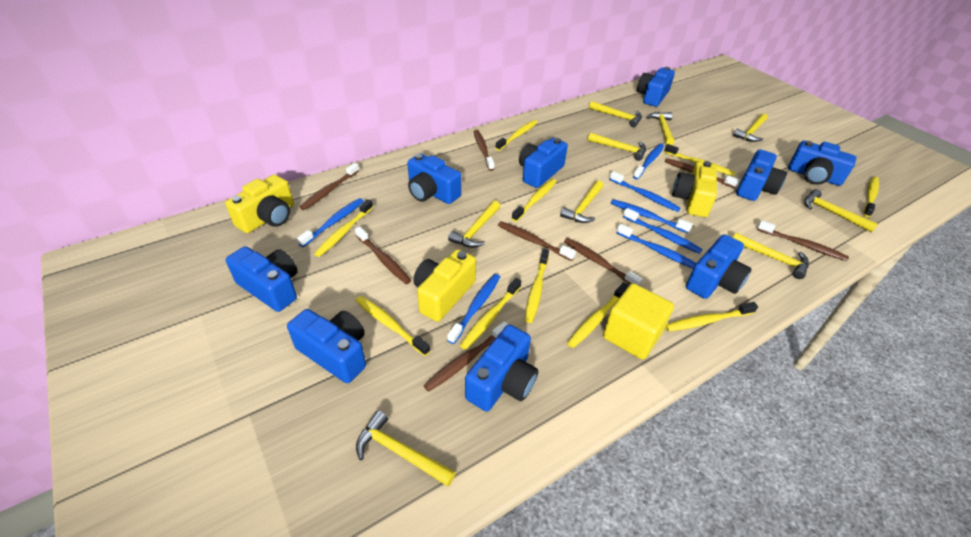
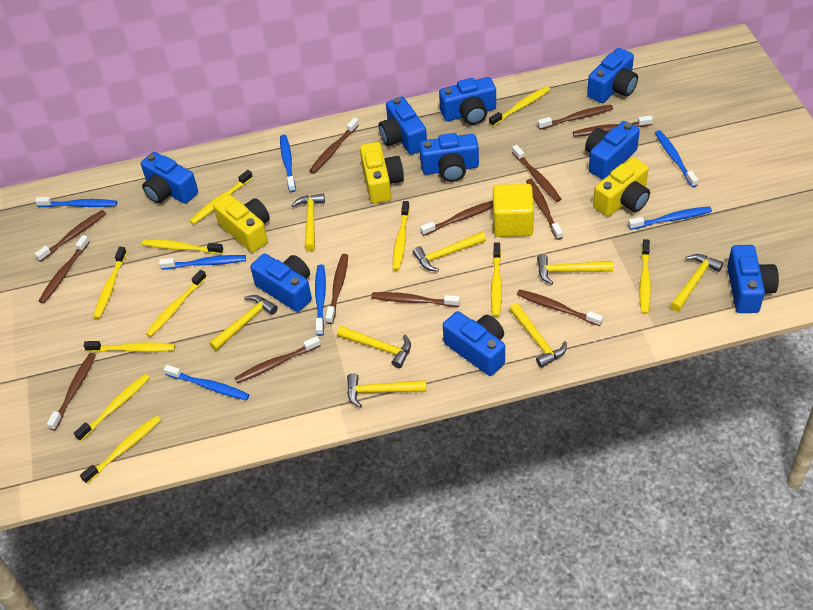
brown toothbrush: 8 -> 13
yellow hammer: 9 -> 8
yellow toothbrush: 10 -> 11

